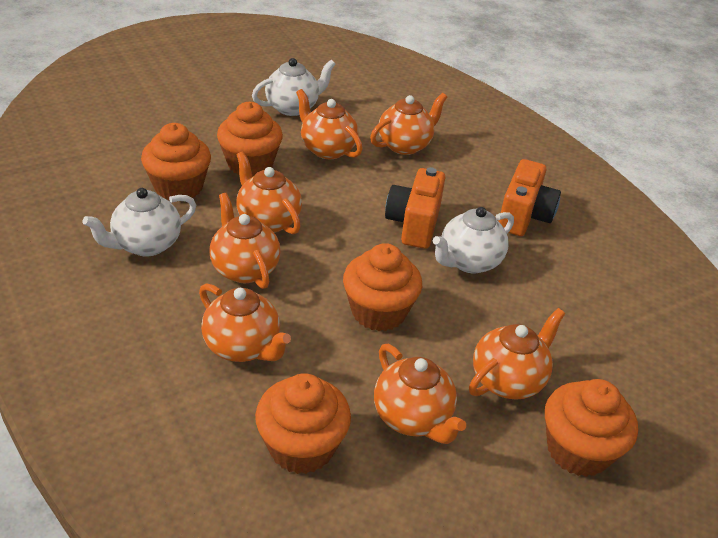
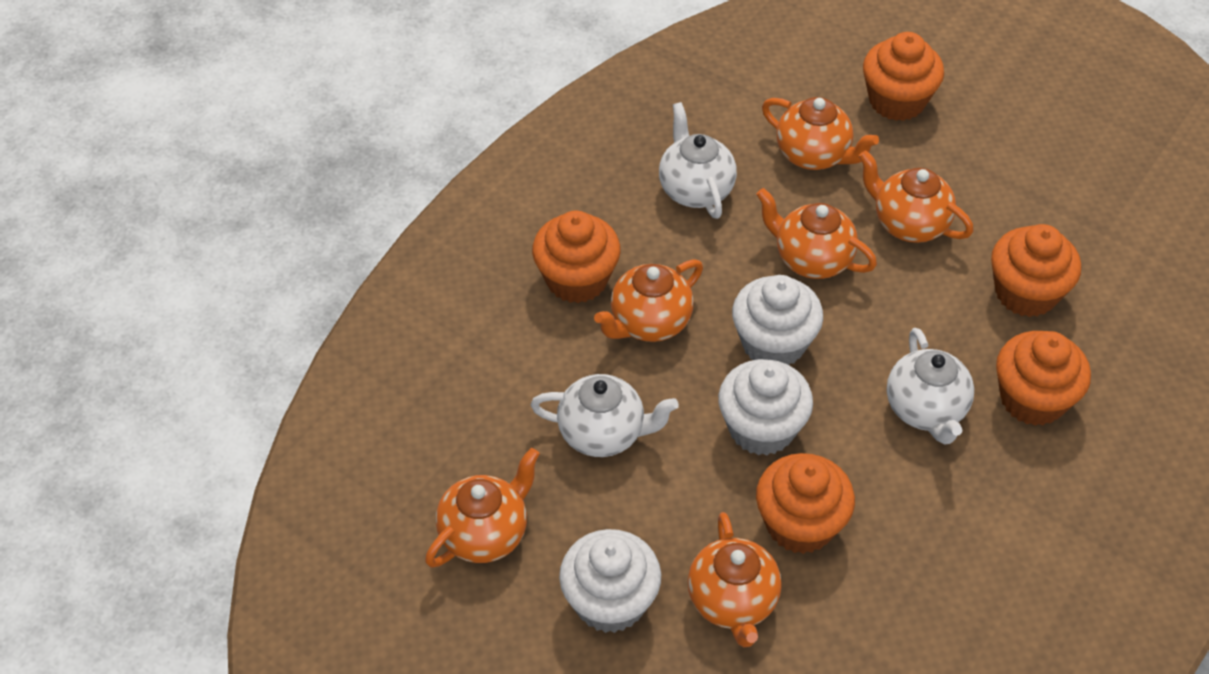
orange camera: 2 -> 0
orange teapot: 7 -> 6
white cupcake: 0 -> 3

